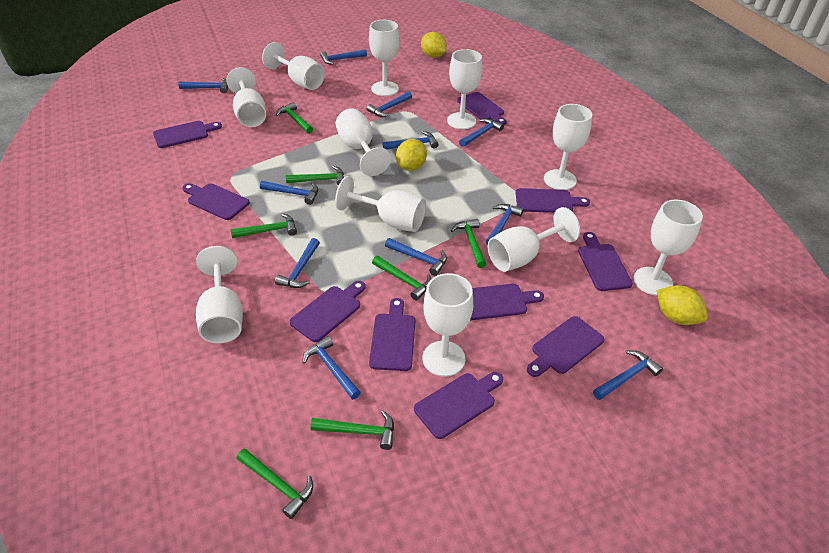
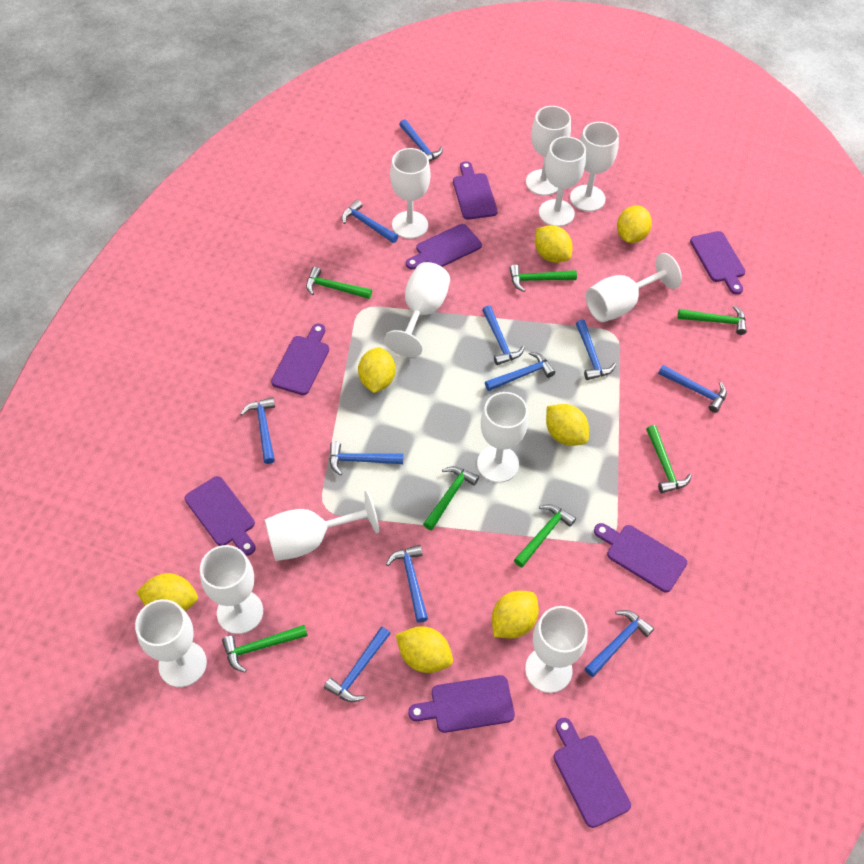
purple cutting board: 10 -> 8
yellow lemon: 3 -> 7

